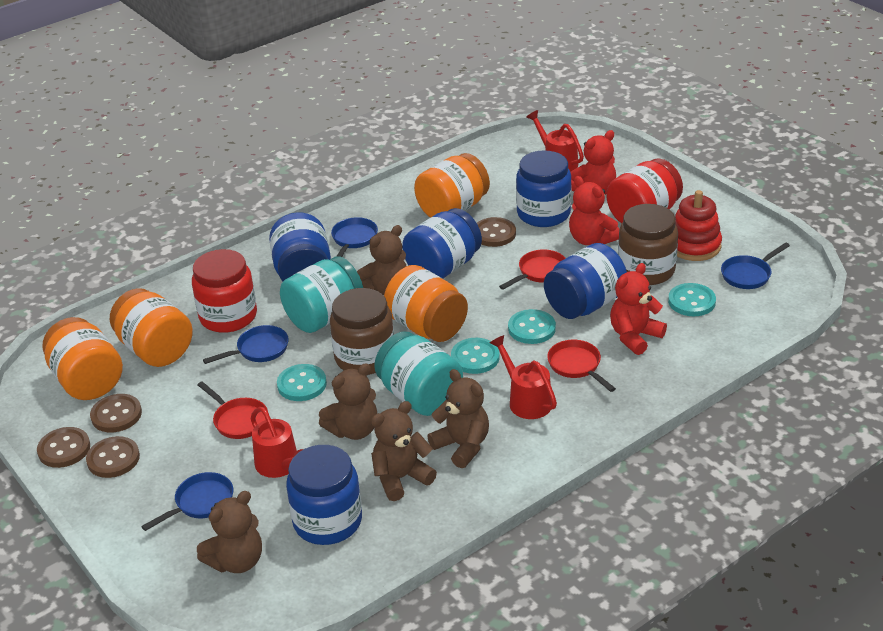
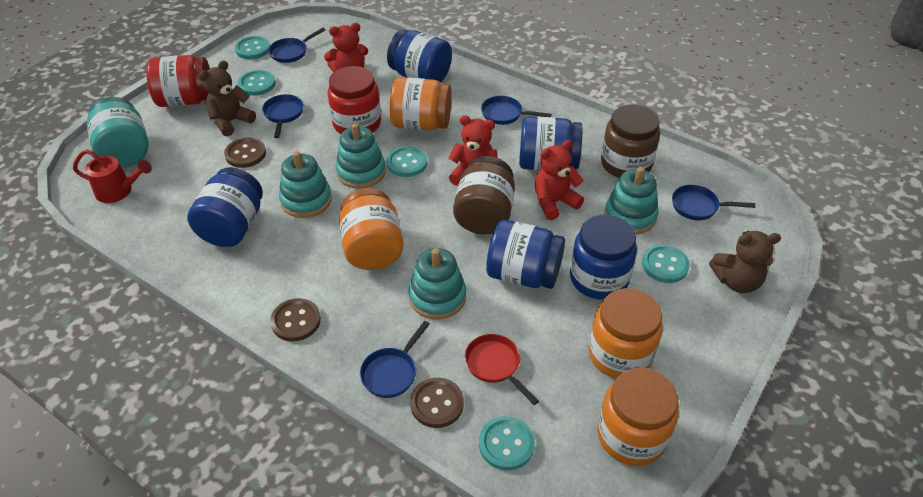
blue pan: 4 -> 5
brown button: 4 -> 3
brown teddy bear: 5 -> 2
red pan: 3 -> 1
red stacking toy: 1 -> 0
red watering can: 3 -> 1
turquoise button: 4 -> 5
turquoise jar: 2 -> 1
turquoise stacking toy: 0 -> 4

